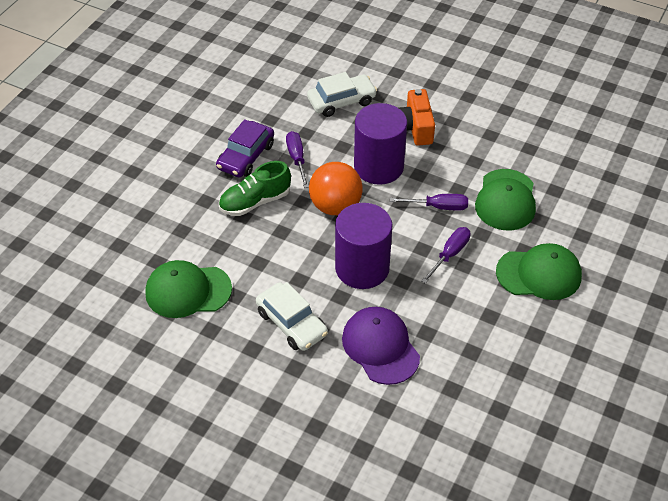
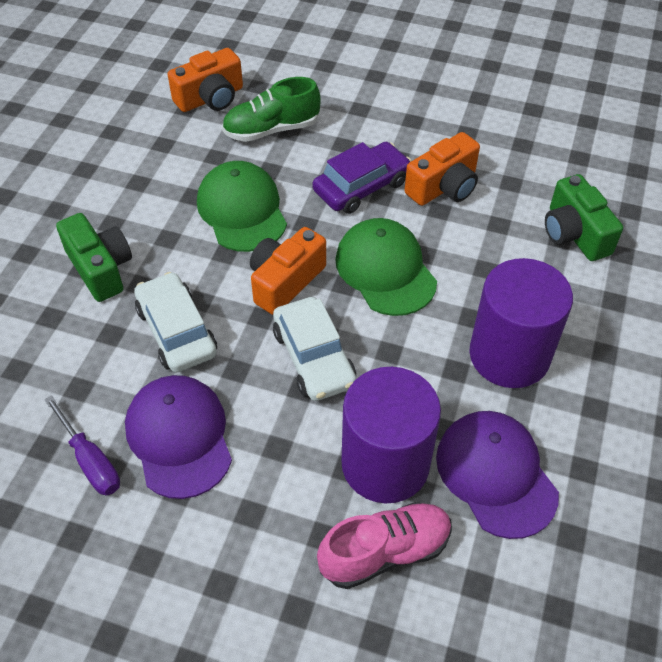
green camera: 0 -> 2
green cap: 3 -> 2
orange ball: 1 -> 0
orange camera: 1 -> 3
pink shoe: 0 -> 1
purple cap: 1 -> 2
purple screwdriver: 3 -> 1

